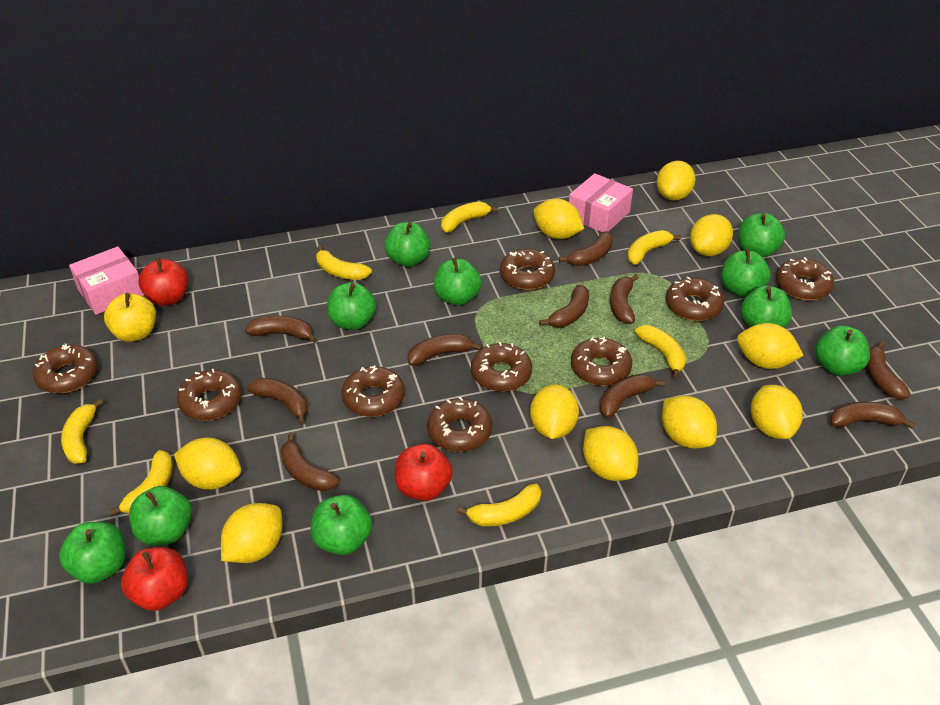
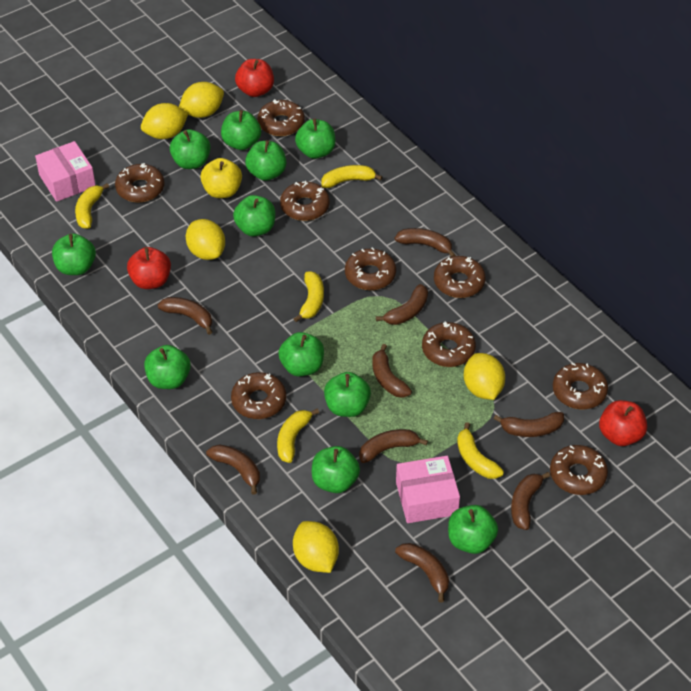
brown banana: 10 -> 9
green apple: 10 -> 11
yellow banana: 7 -> 5
yellow lemon: 10 -> 5

